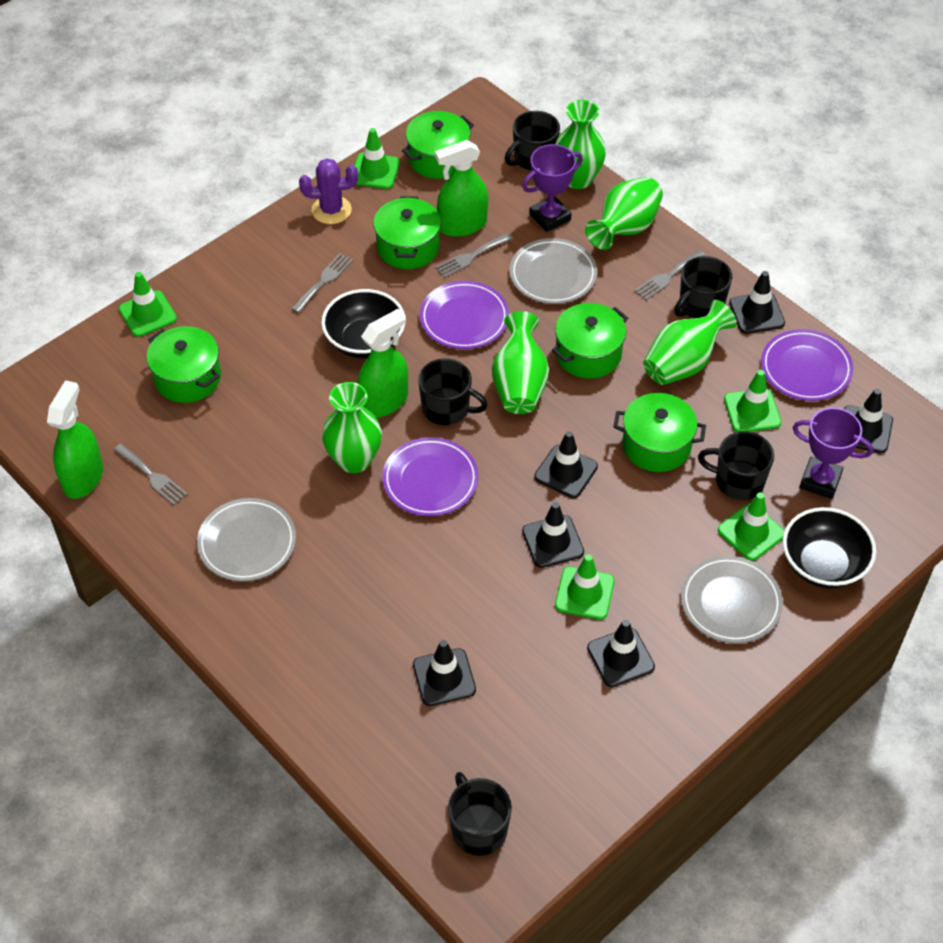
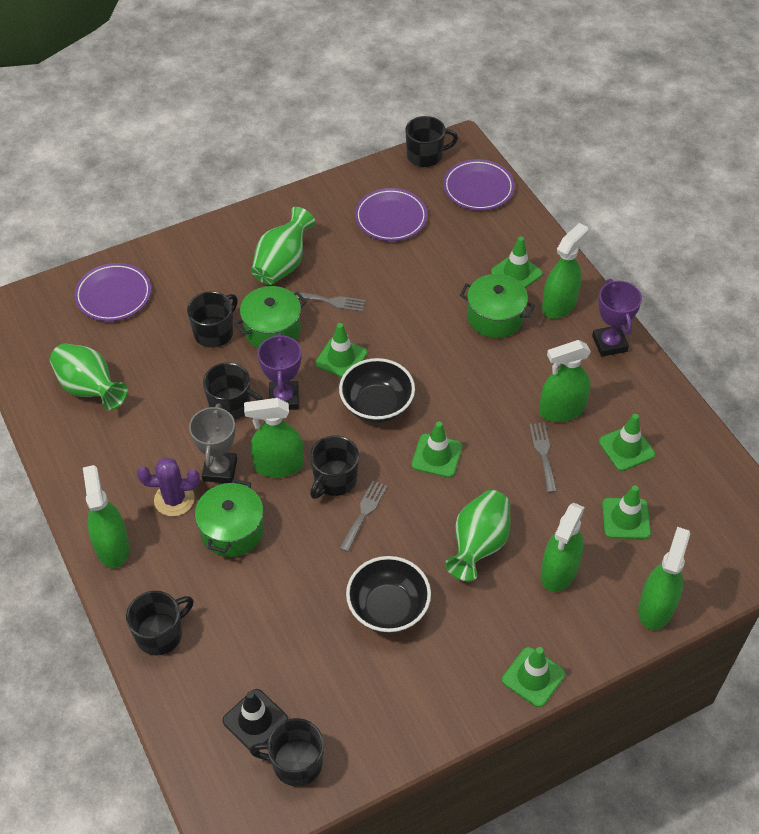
black mug: 5 -> 6
black traffic cone: 6 -> 1
green pot: 5 -> 3
green spray bottle: 3 -> 6
green traffic cone: 5 -> 6
green vase: 5 -> 3
grey fork: 4 -> 3
grey plate: 3 -> 0
grey trophy: 0 -> 1

